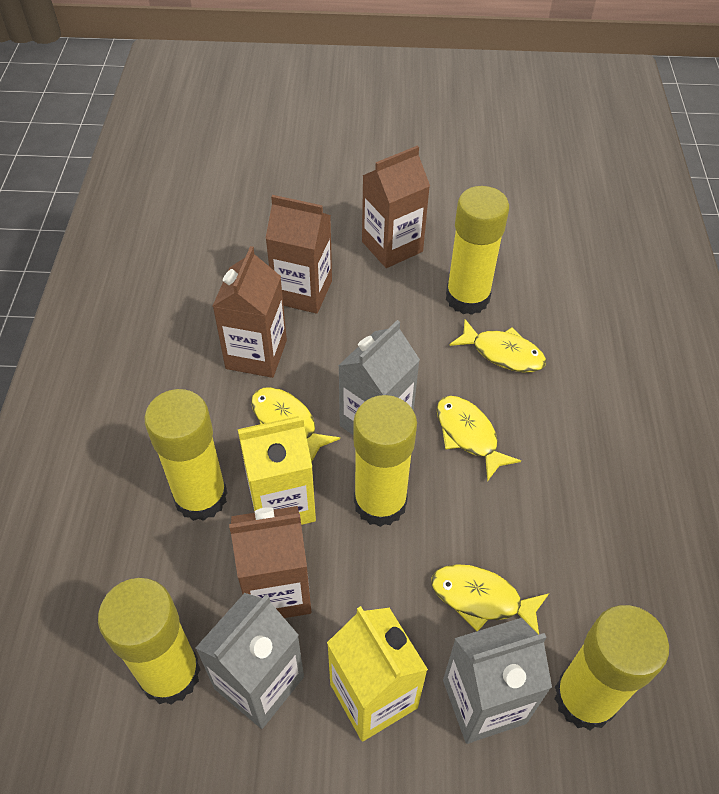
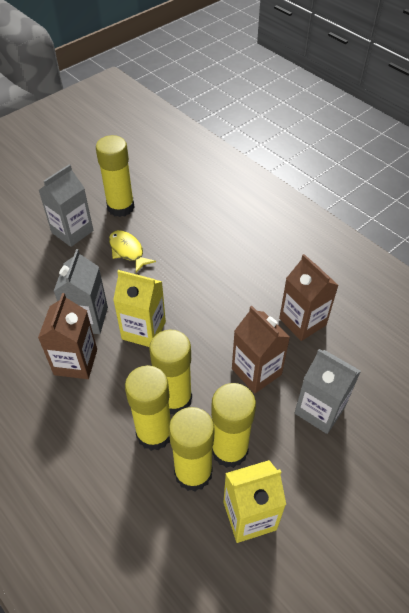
brown carton: 4 -> 3
yellow fish: 4 -> 1

